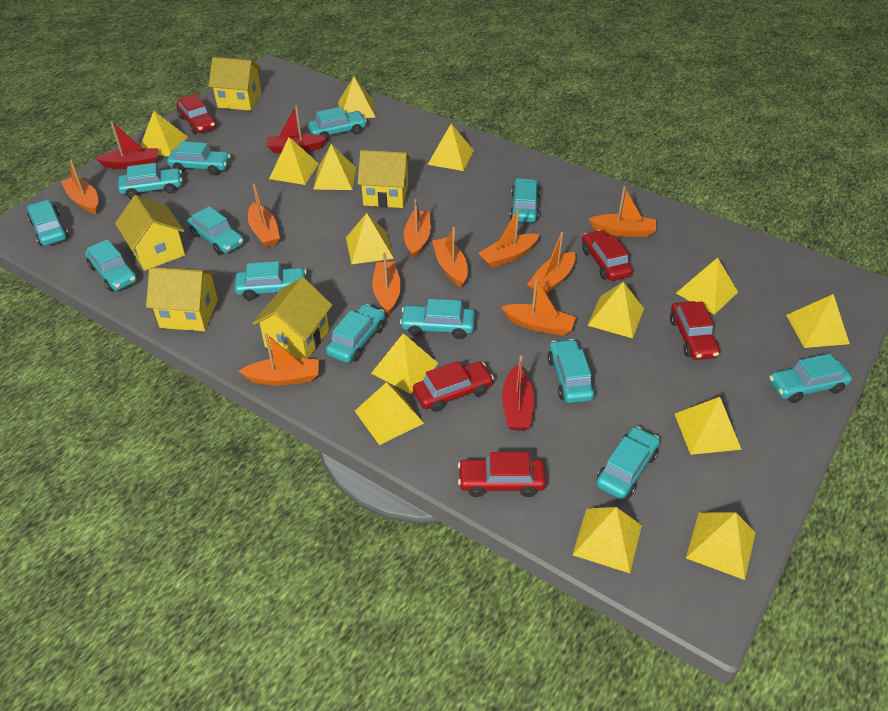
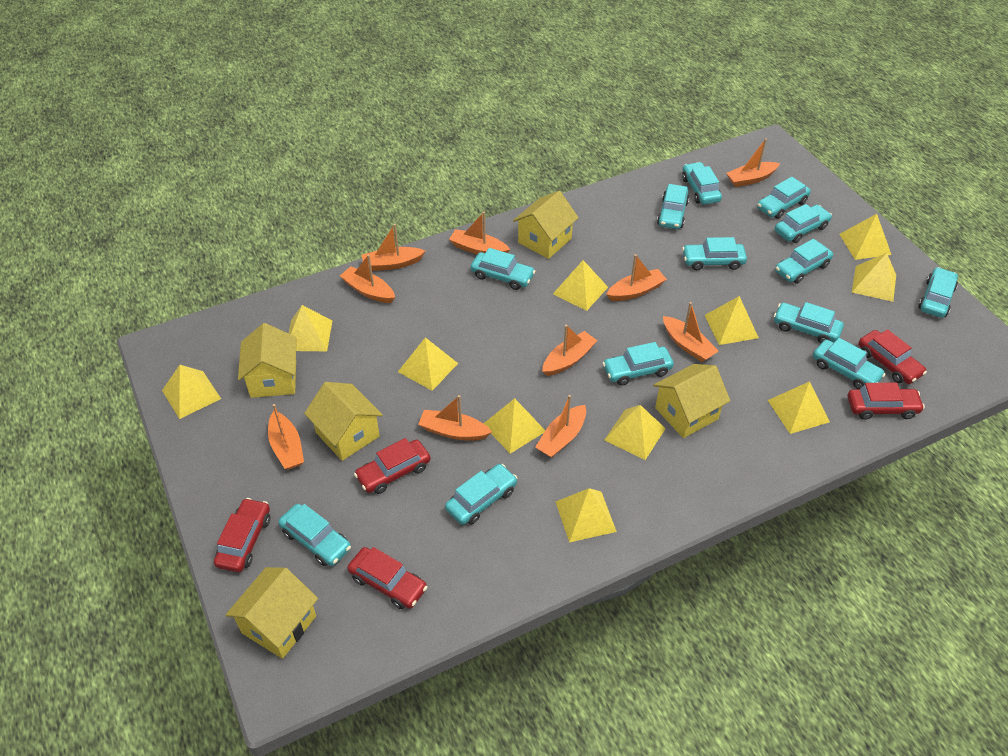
red boat: 3 -> 0
yellow pyramid: 14 -> 11

